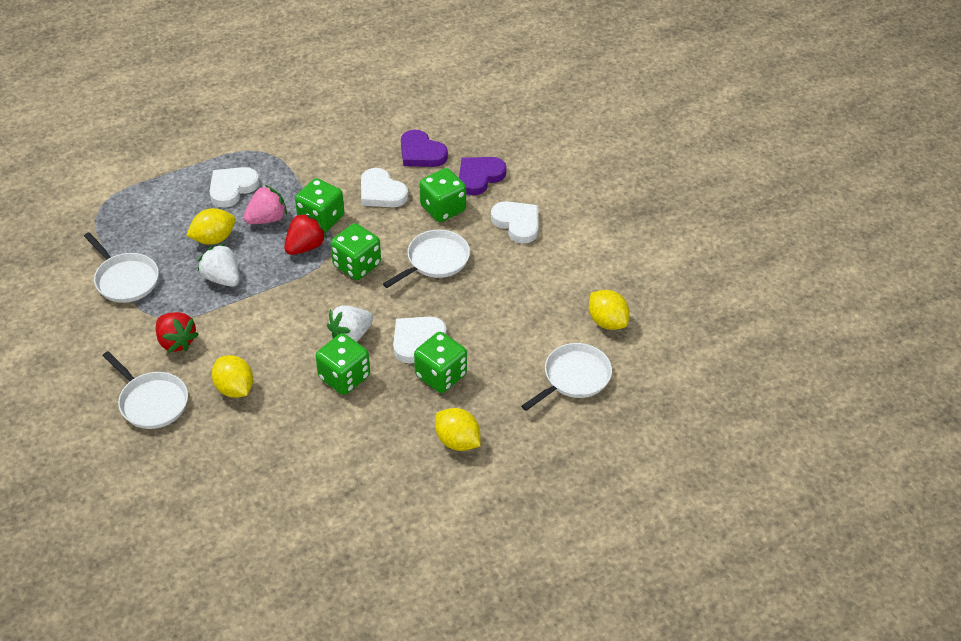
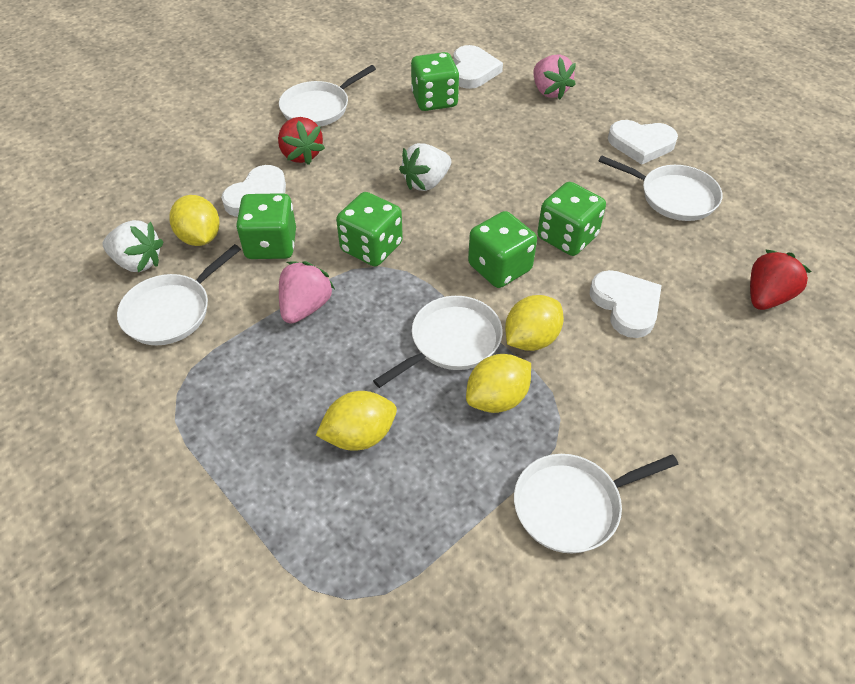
pink strawberry: 1 -> 2
purple heart: 2 -> 0
white pan: 4 -> 5

